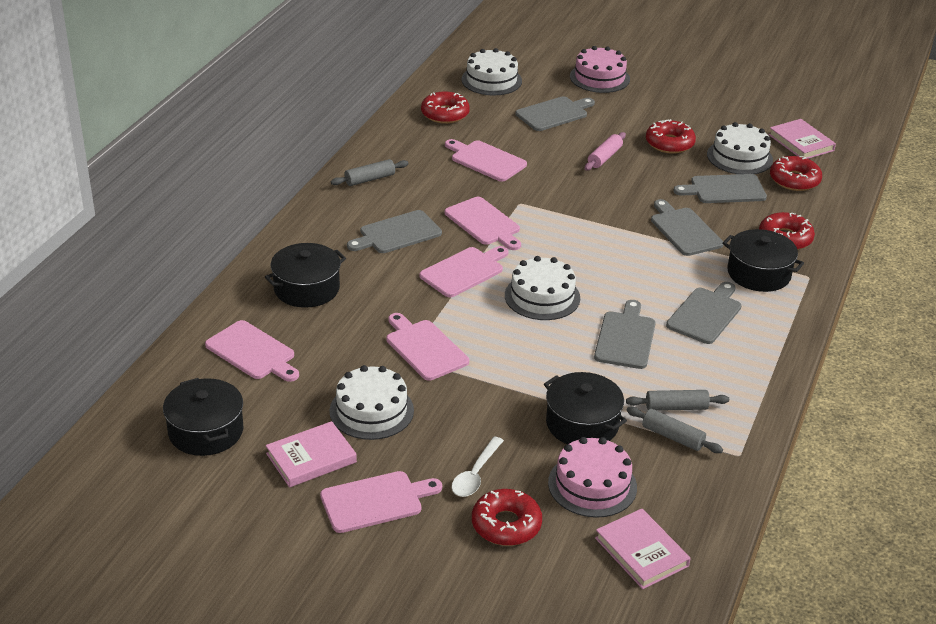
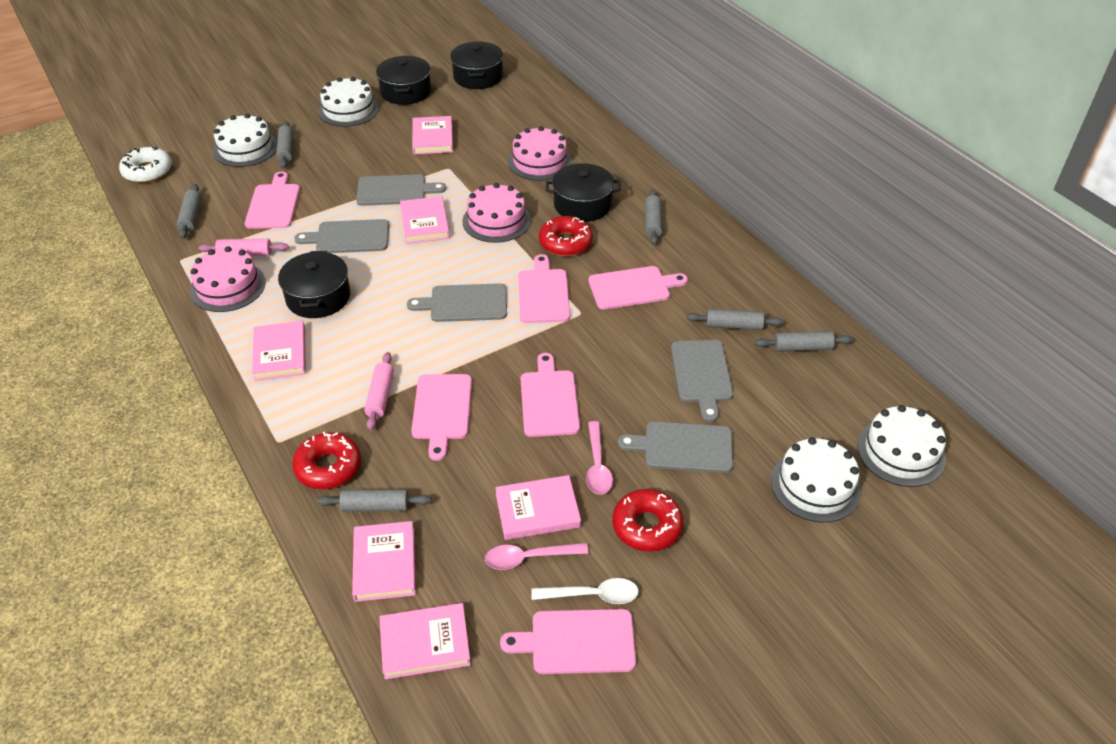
grey cutting board: 6 -> 5
grey rolling pin: 3 -> 6
pink book: 3 -> 6
pink cake: 2 -> 3
pink rolling pin: 1 -> 2
pink spoon: 0 -> 2
red donut: 5 -> 3
white donut: 0 -> 1

